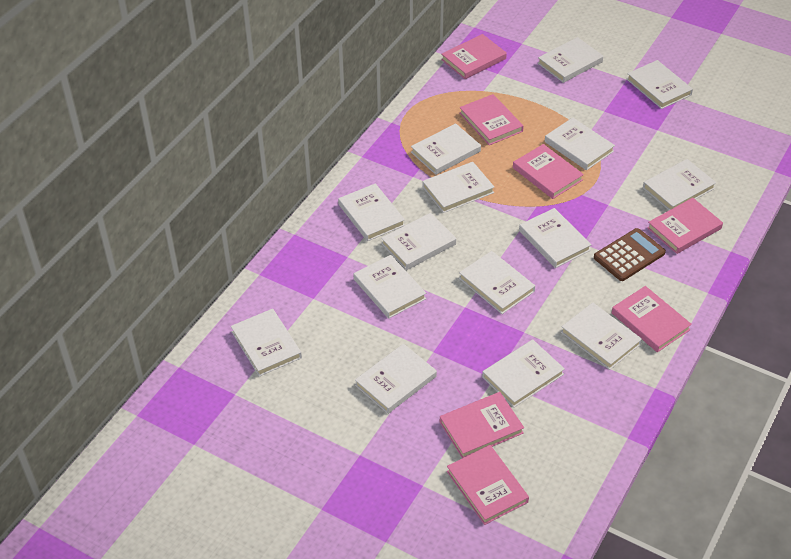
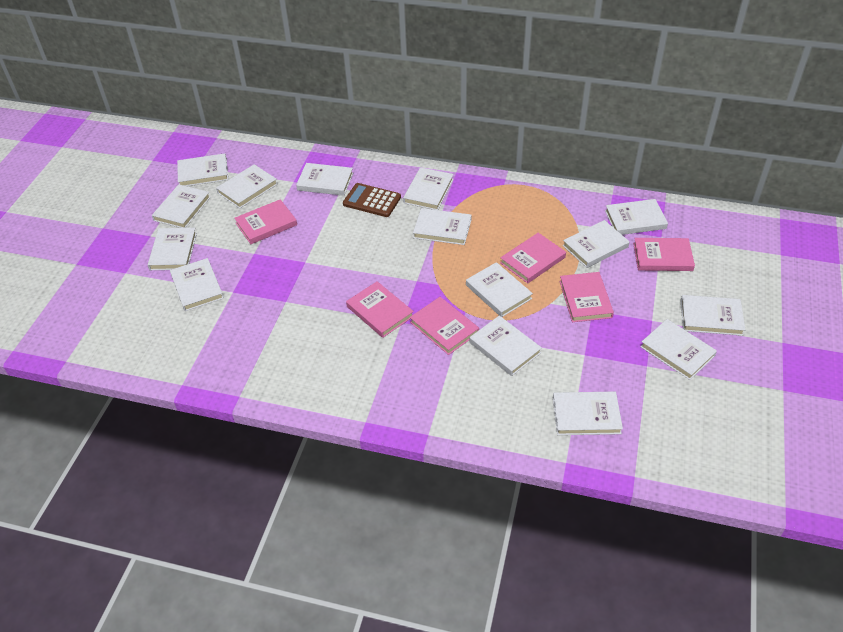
pink book: 7 -> 6

